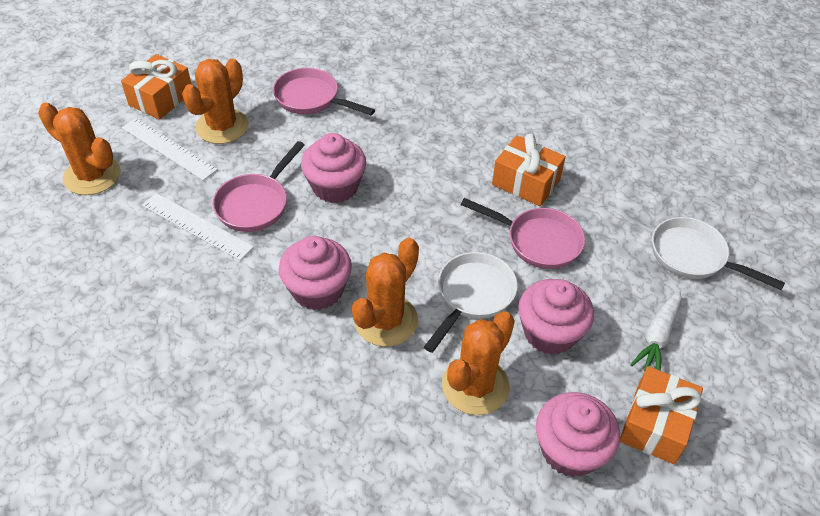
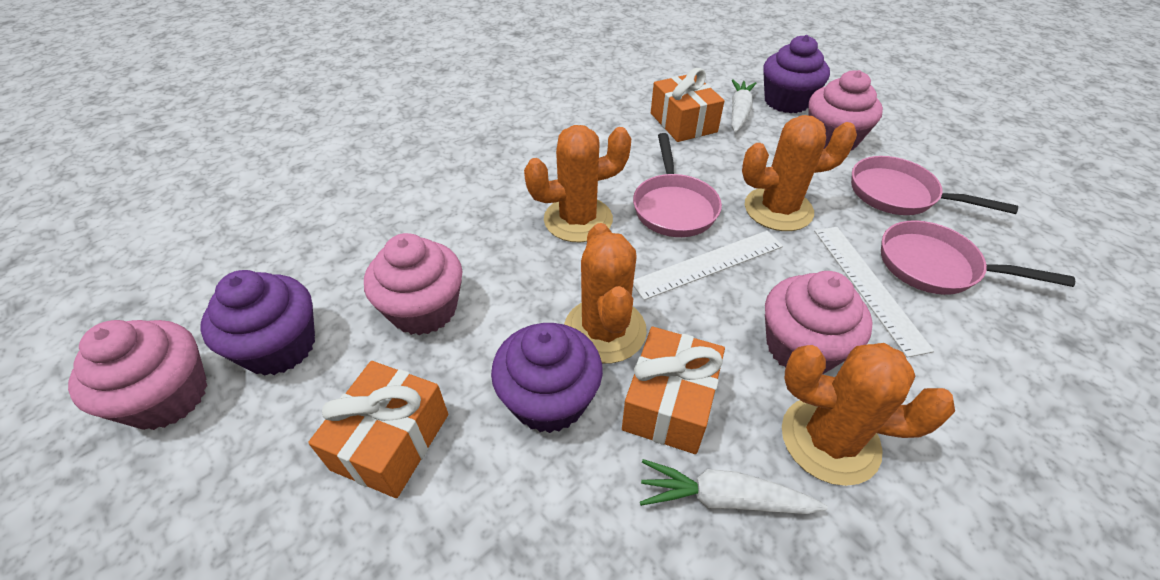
purple cupcake: 0 -> 3
white carrot: 1 -> 2
white pan: 2 -> 0

